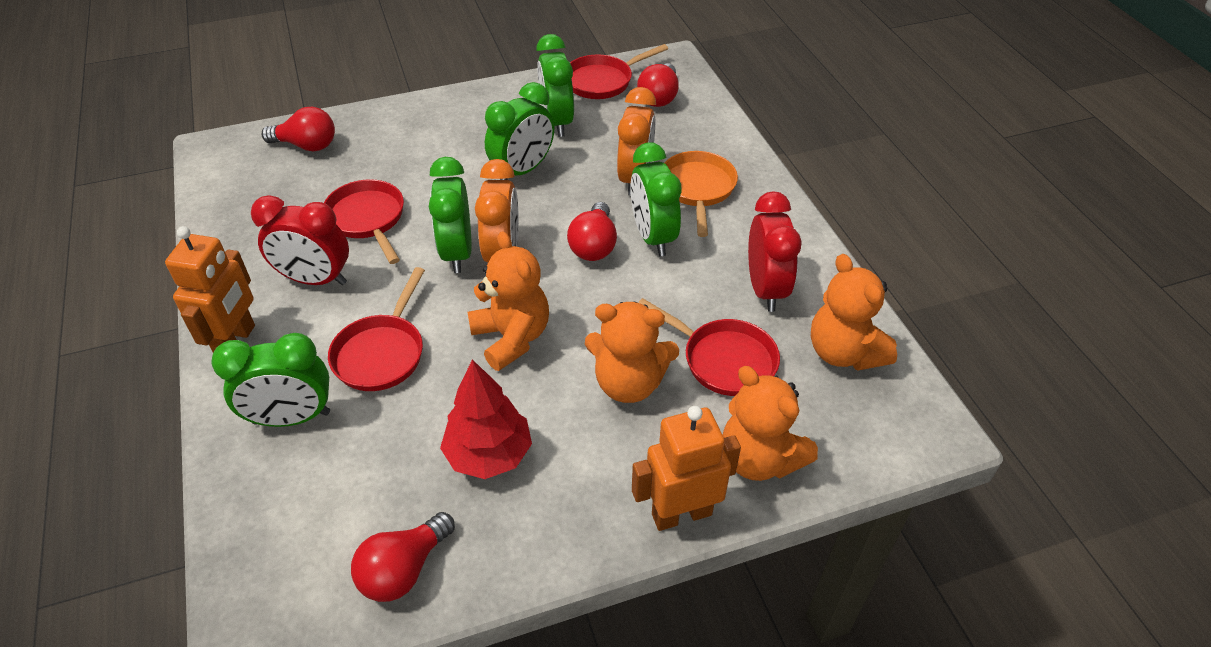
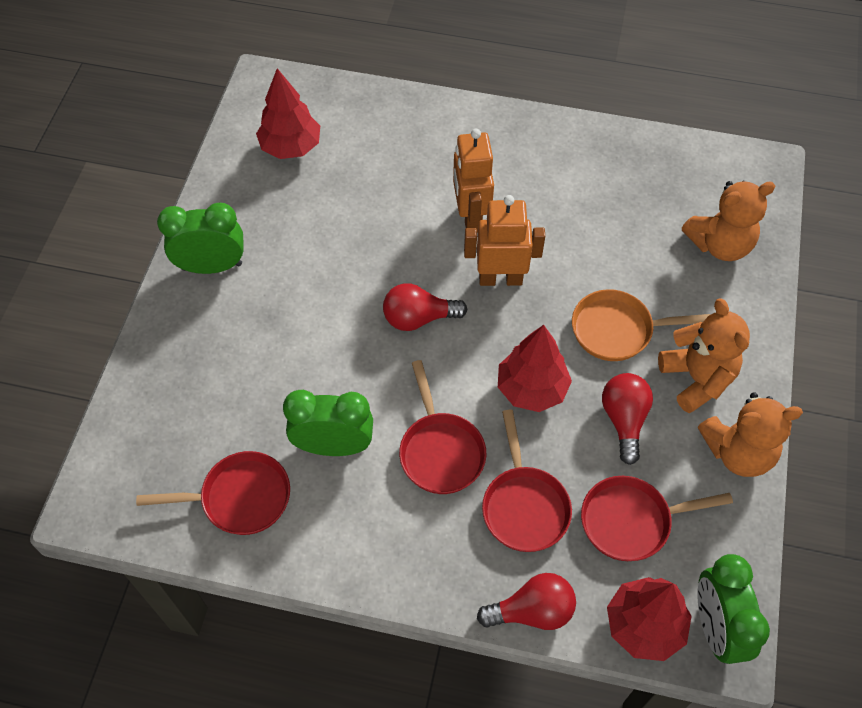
green clock: 5 -> 3
orange clock: 2 -> 0
orange teddy bear: 4 -> 3
red clock: 2 -> 0
red light bulb: 4 -> 3
red tree: 1 -> 3

